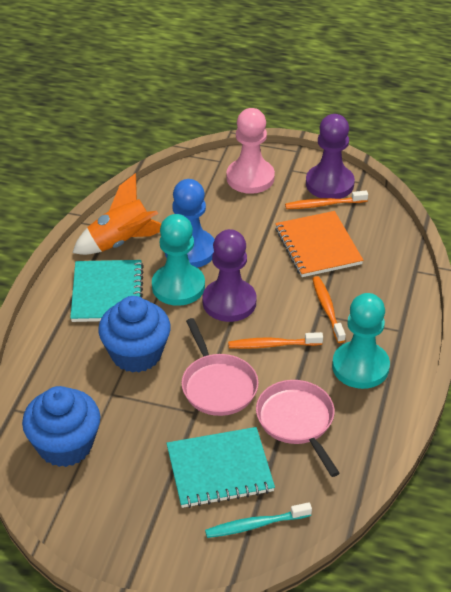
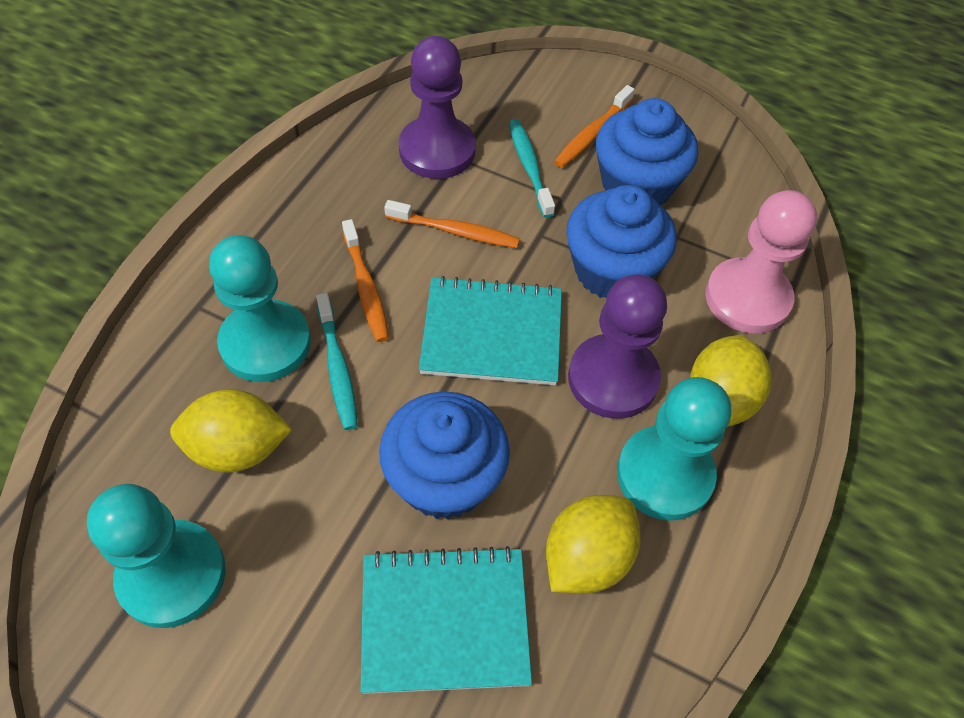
blue cupcake: 2 -> 3
blue pawn: 1 -> 0
orange notebook: 1 -> 0
orange rocket: 1 -> 0
pink pan: 2 -> 0
turquoise pawn: 2 -> 3
turquoise toothbrush: 1 -> 2
yellow lemon: 0 -> 3

